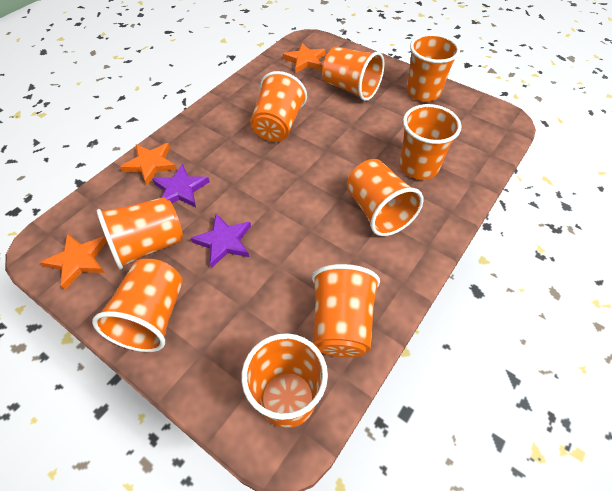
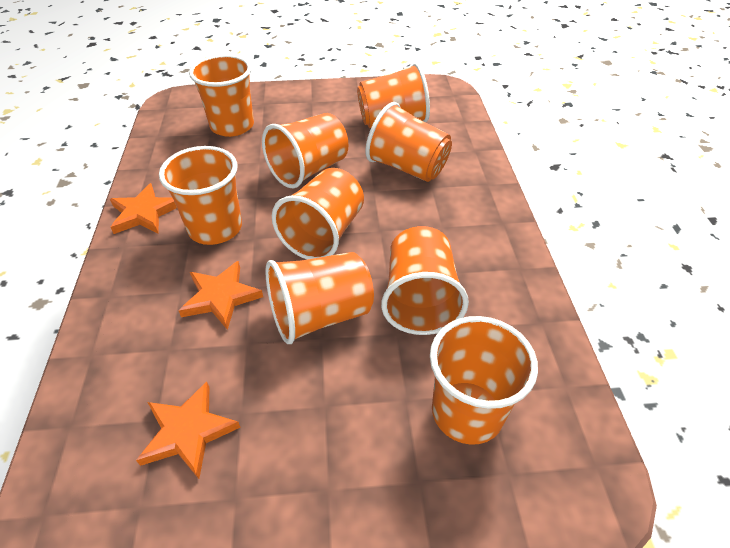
purple star: 2 -> 0

